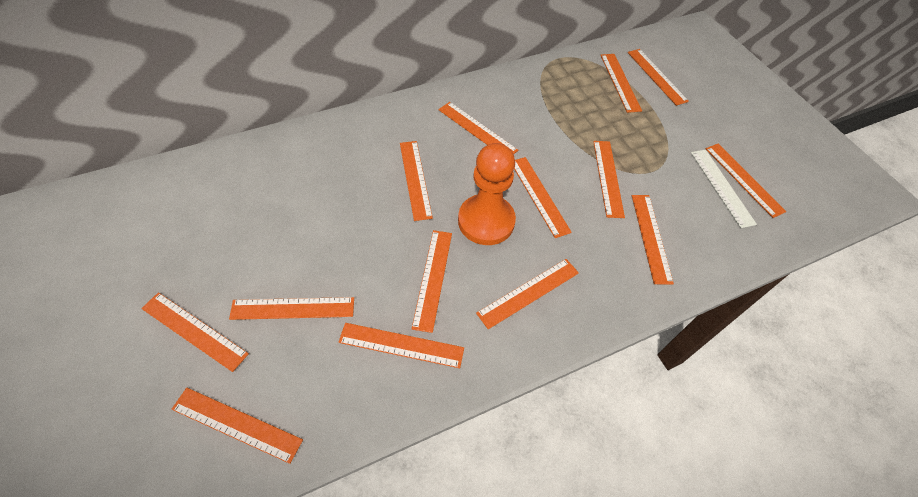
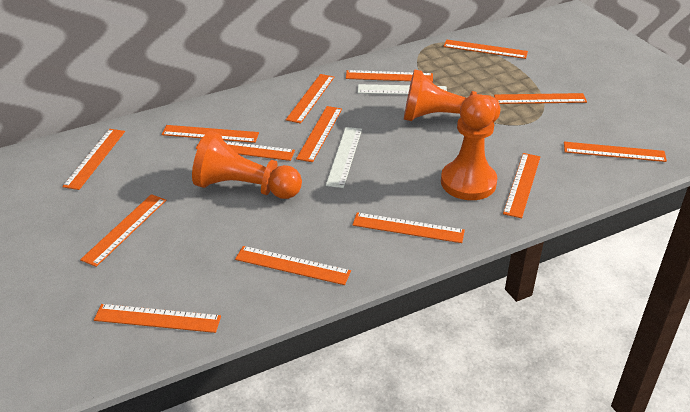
orange pawn: 1 -> 3
white ruler: 1 -> 2

